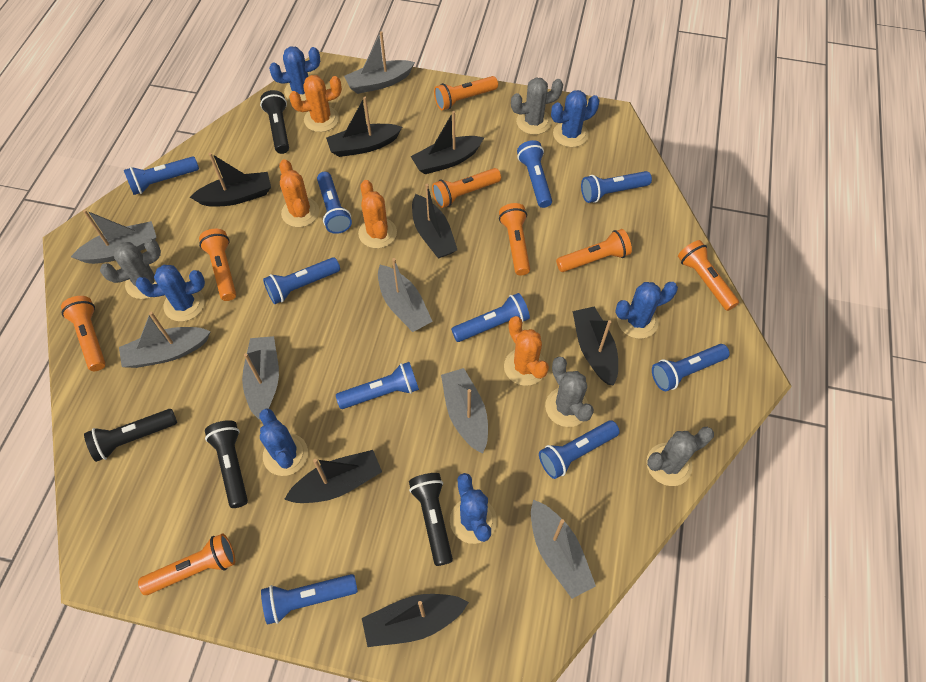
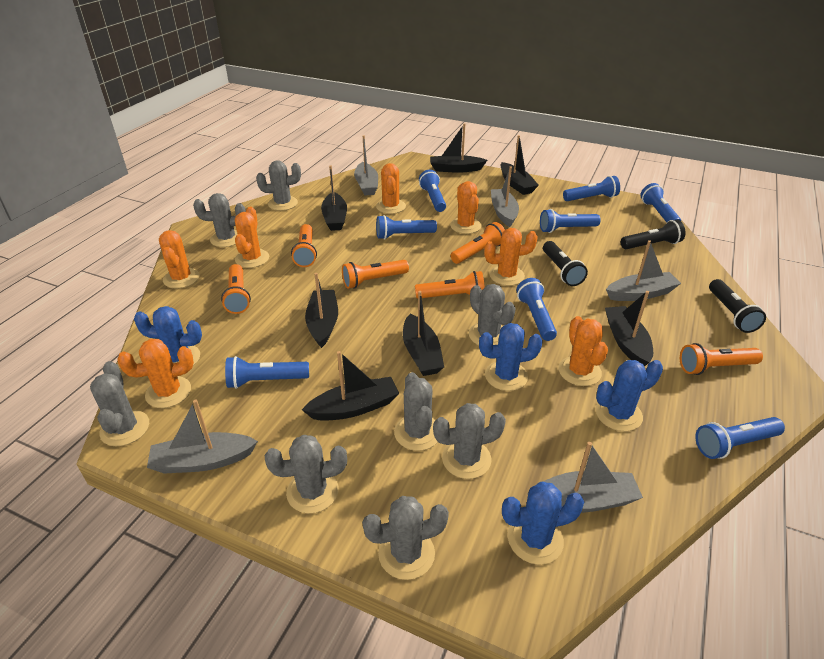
black flashlight: 4 -> 3
blue cactus: 6 -> 4
blue flashlight: 10 -> 8
grey boat: 7 -> 5
grey cactus: 4 -> 8
orange cactus: 4 -> 7
orange flashlight: 8 -> 6

